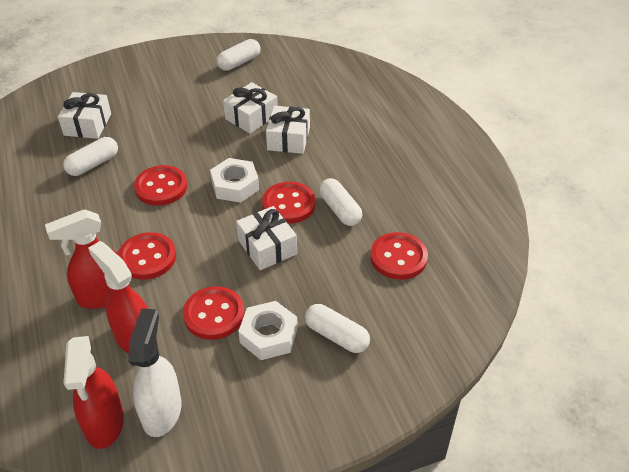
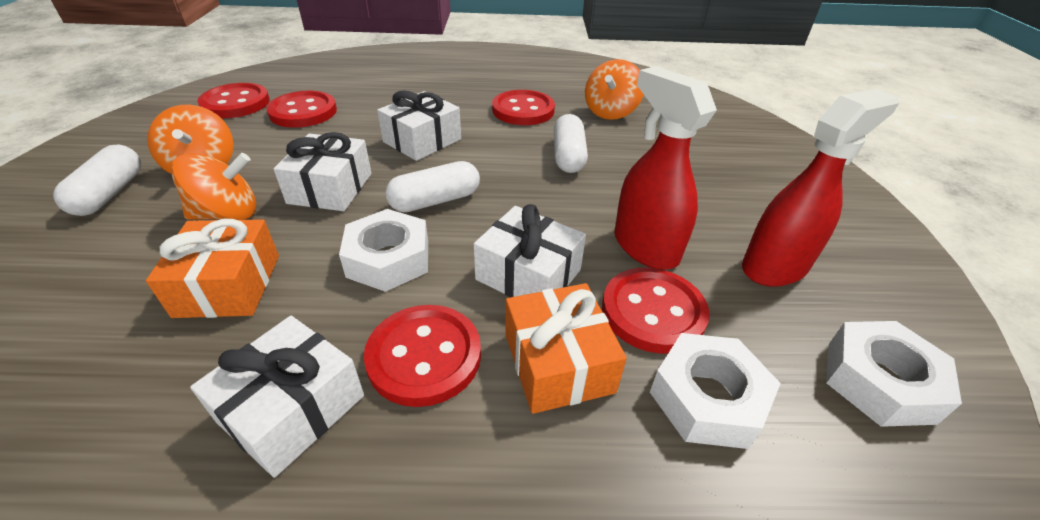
orange gift: 0 -> 2
orange spinning top: 0 -> 3
red spray bottle: 3 -> 2
white capsule: 4 -> 3
white nut: 2 -> 3
white spray bottle: 1 -> 0

